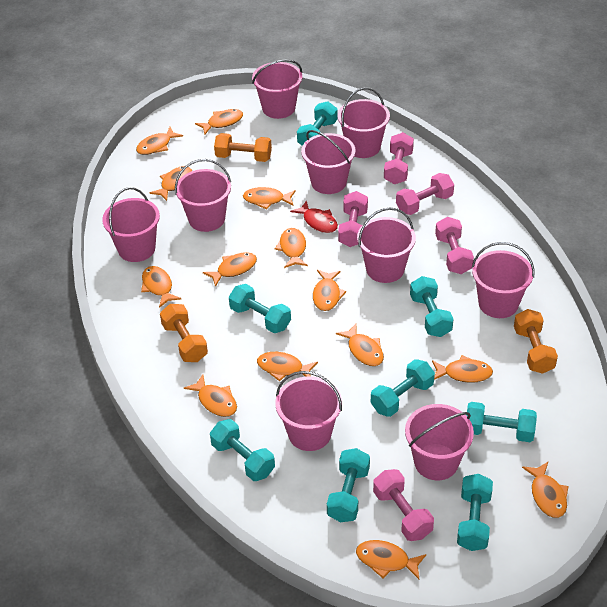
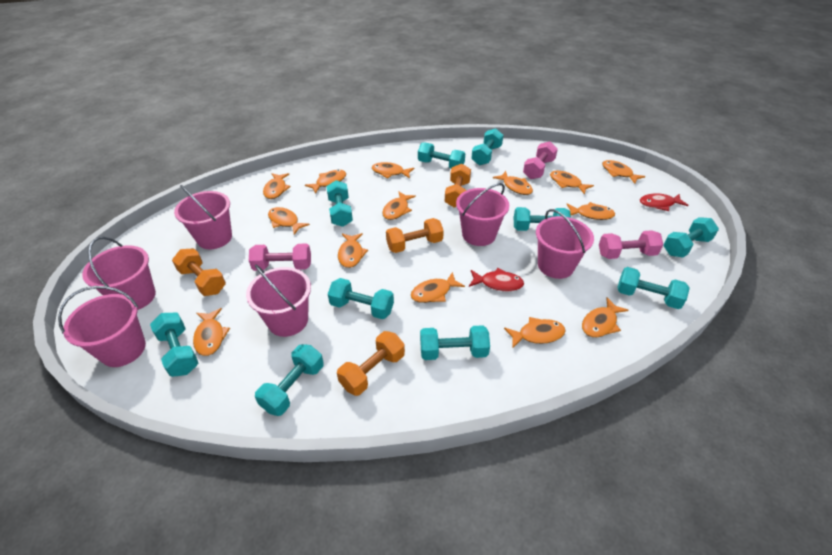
orange dumbbell: 3 -> 4
pink bucket: 9 -> 6
pink dumbbell: 5 -> 3
red fish: 1 -> 2
turquoise dumbbell: 8 -> 10

